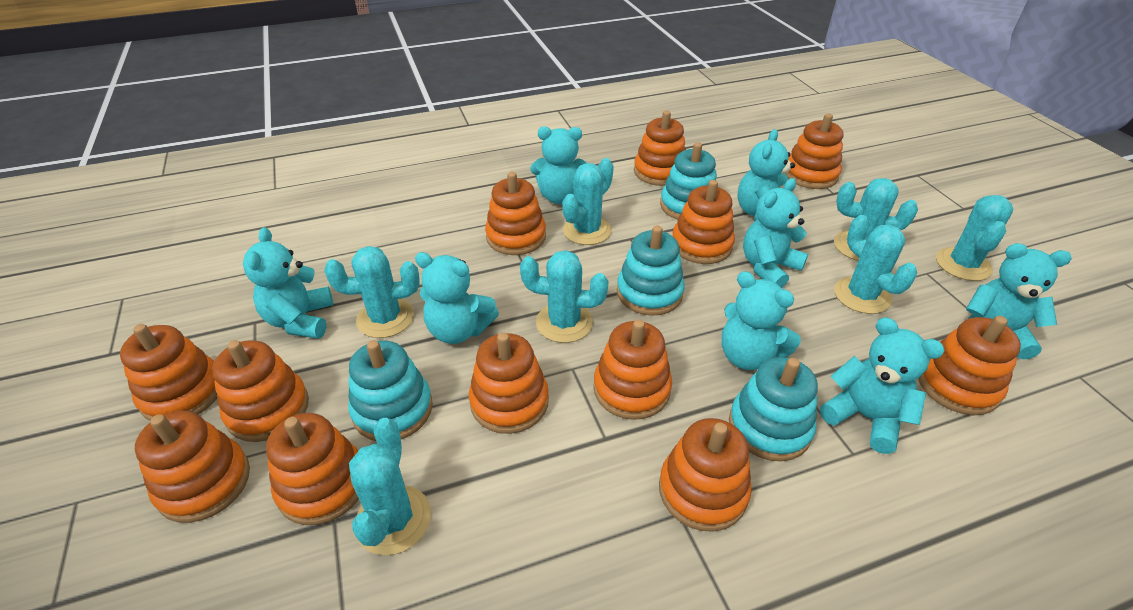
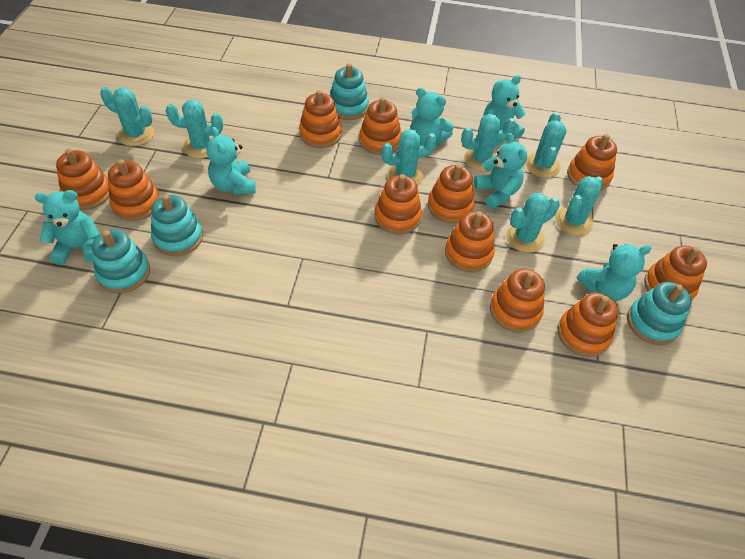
orange stacking toy: 12 -> 11
turquoise teddy bear: 8 -> 6

